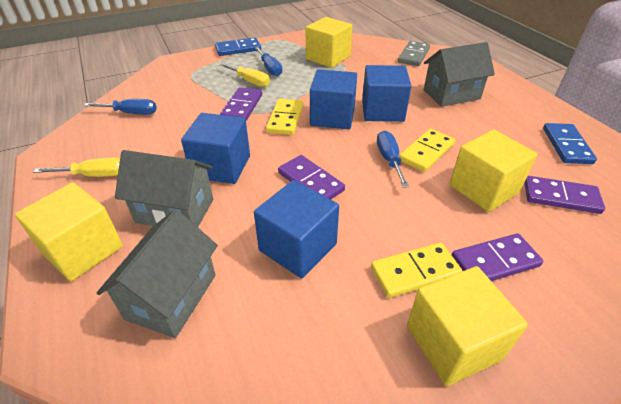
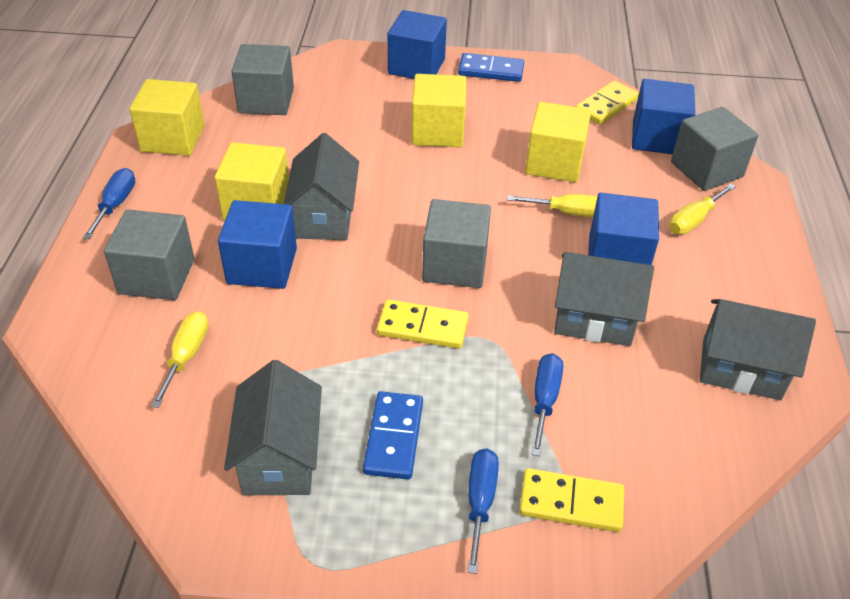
grey cube: 0 -> 4
grey domino: 1 -> 0
grey house: 3 -> 4
purple domino: 4 -> 0
yellow screwdriver: 2 -> 3

